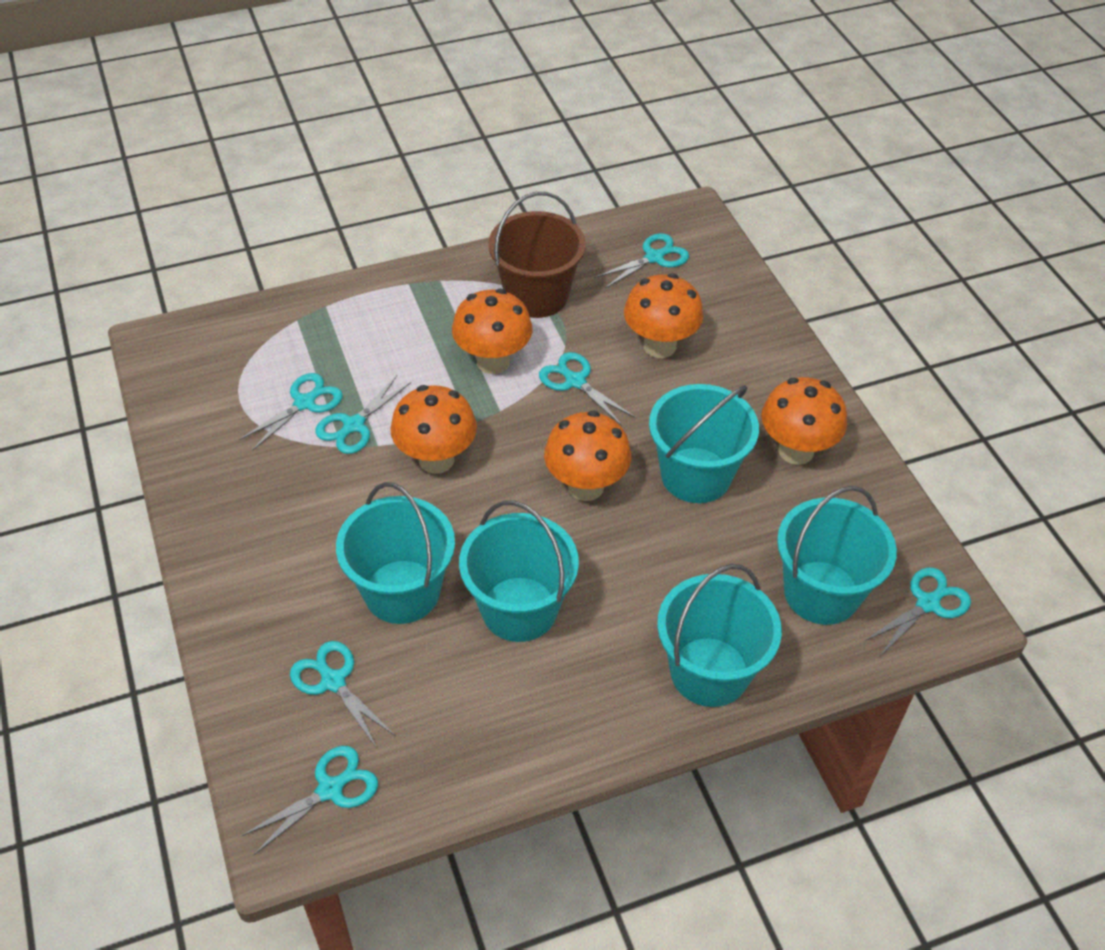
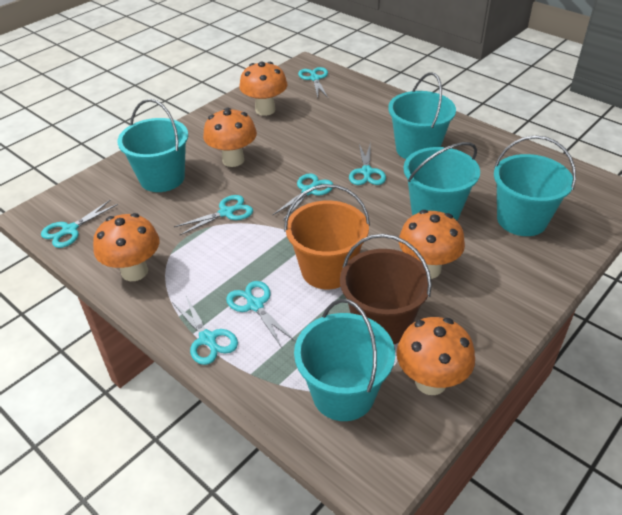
orange bucket: 0 -> 1

